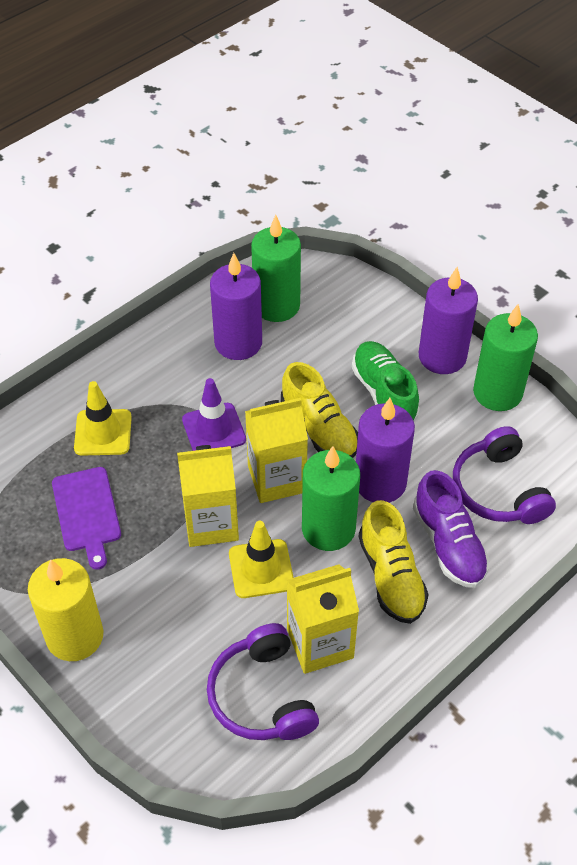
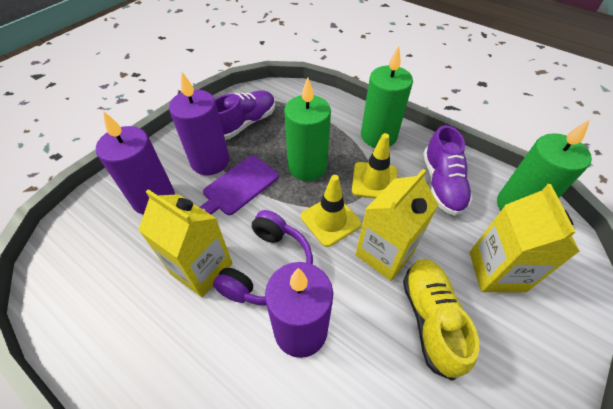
green shoe: 1 -> 0
purple headphones: 2 -> 1
purple shoe: 1 -> 2
purple traffic cone: 1 -> 0
yellow candle: 1 -> 0
yellow shoe: 2 -> 1

